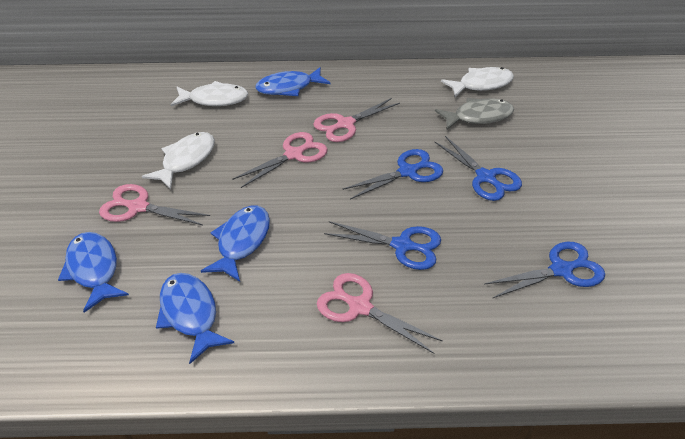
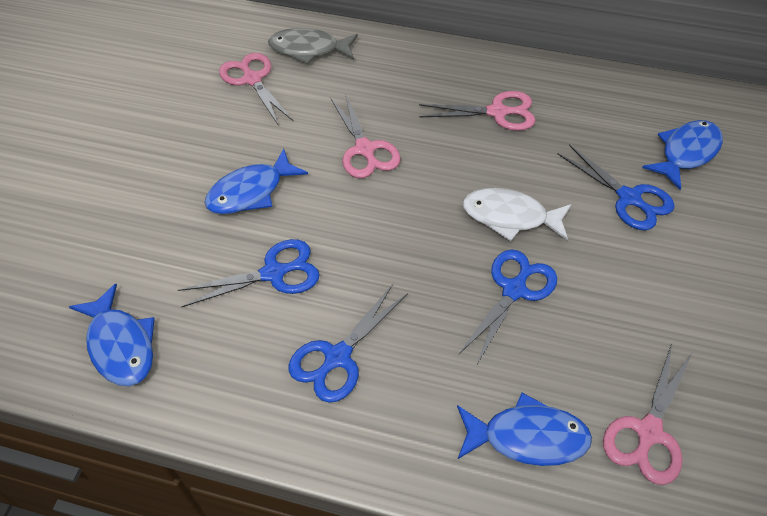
white fish: 3 -> 1

